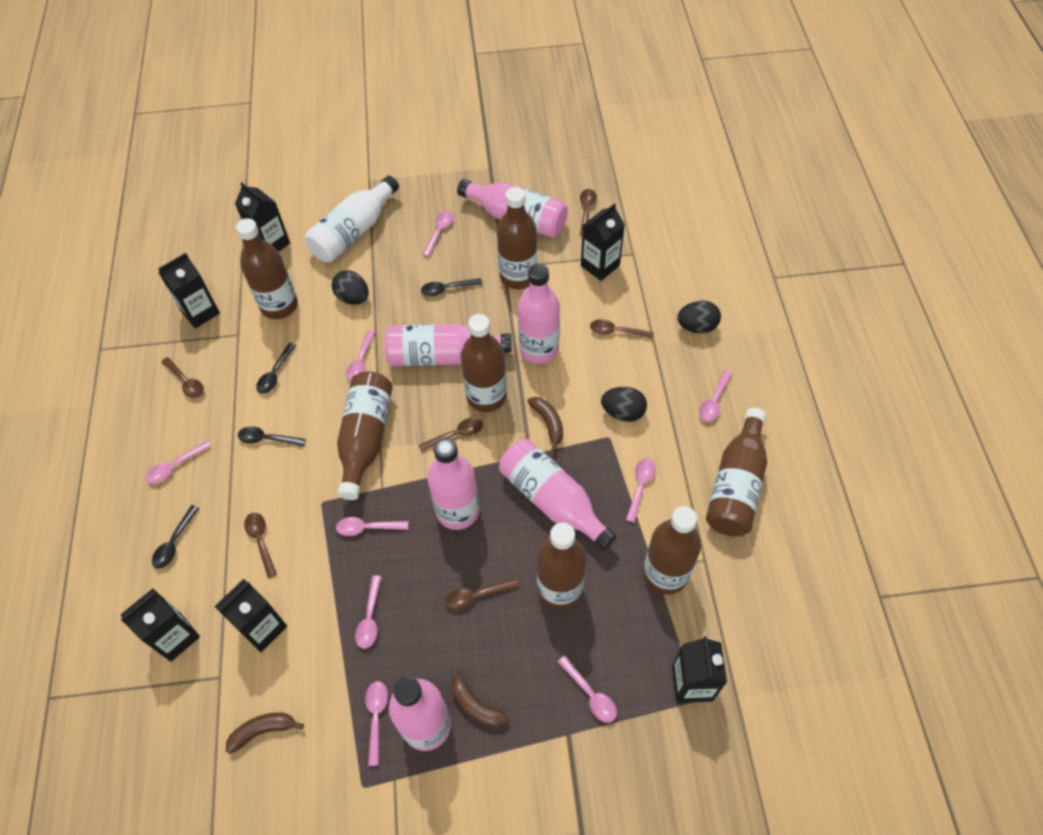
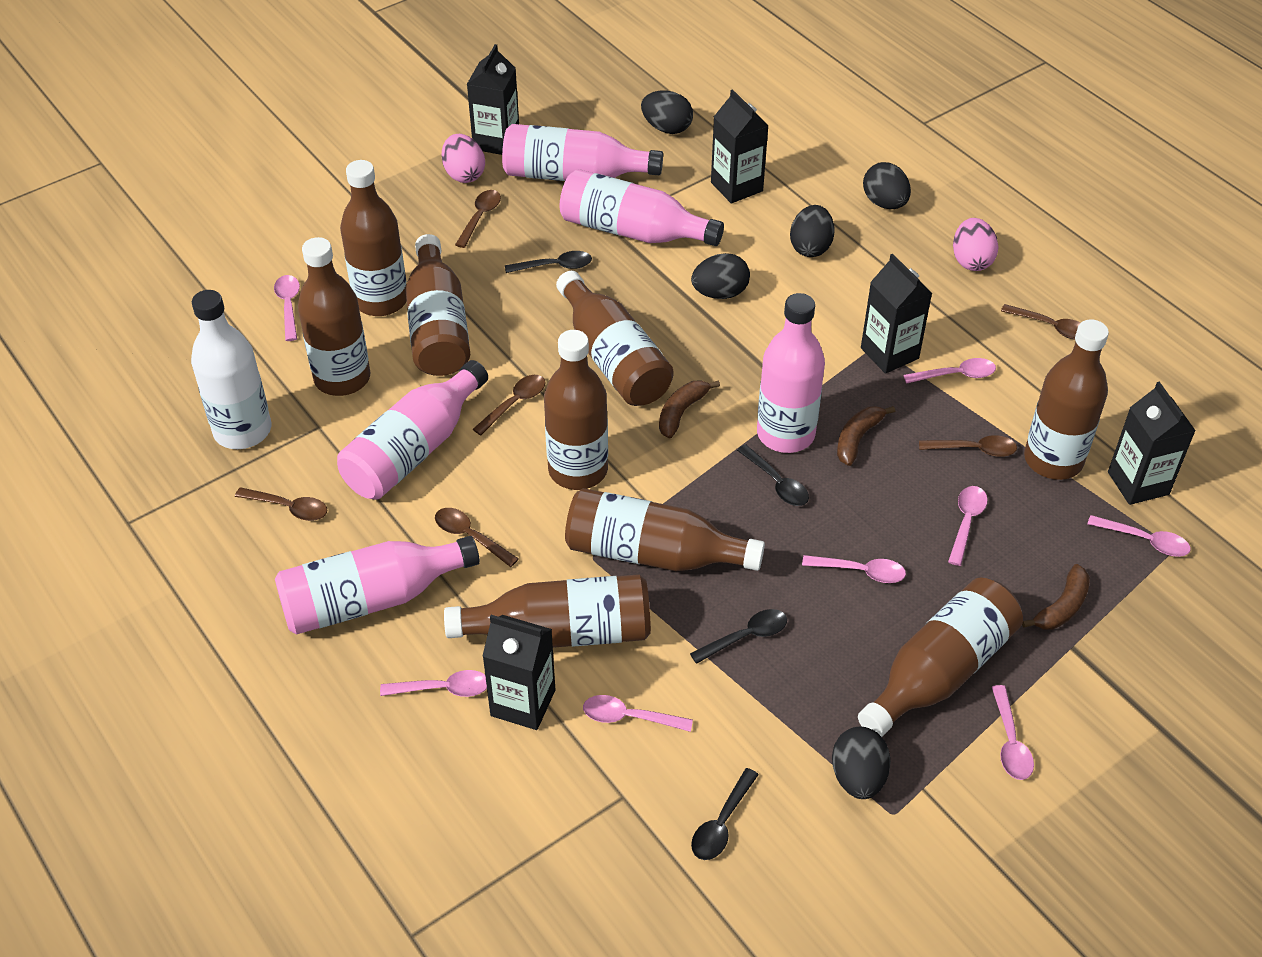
black carton: 6 -> 5
black egg: 3 -> 5
brown bottle: 7 -> 9
pink bottle: 6 -> 5
pink egg: 0 -> 2
pink spoon: 9 -> 8

